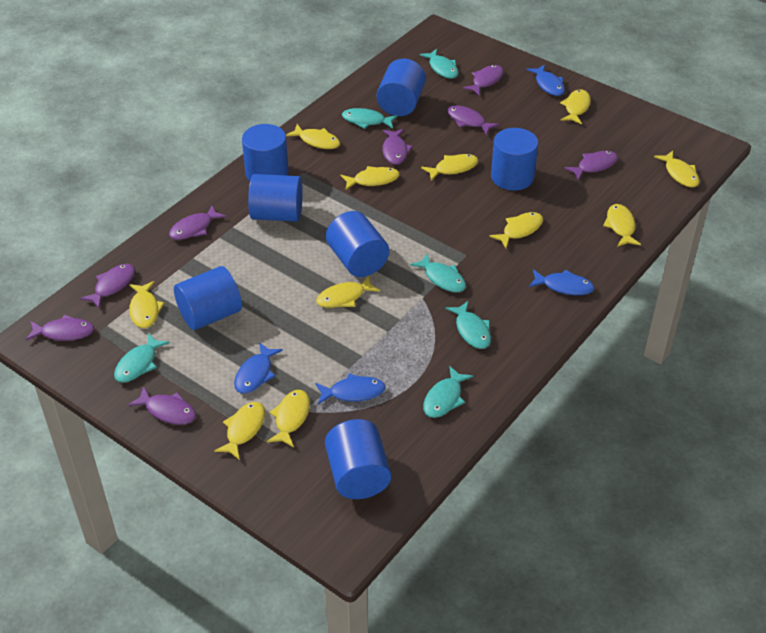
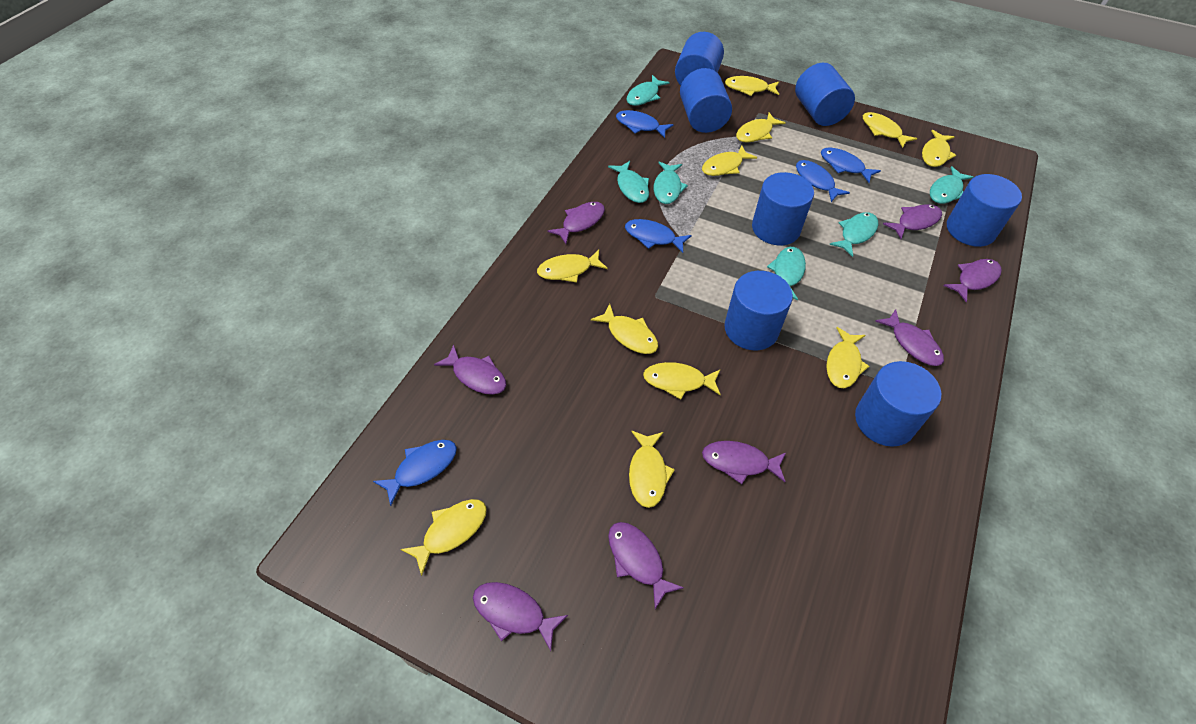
blue fish: 4 -> 5

